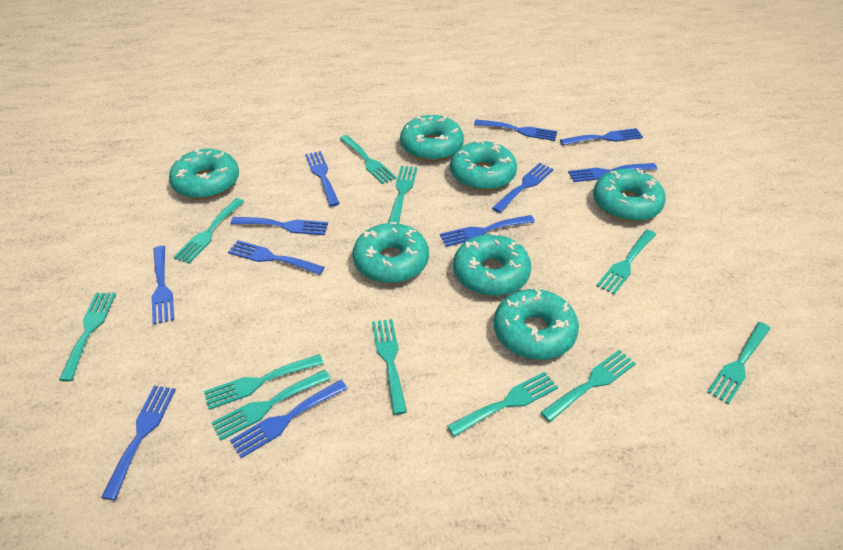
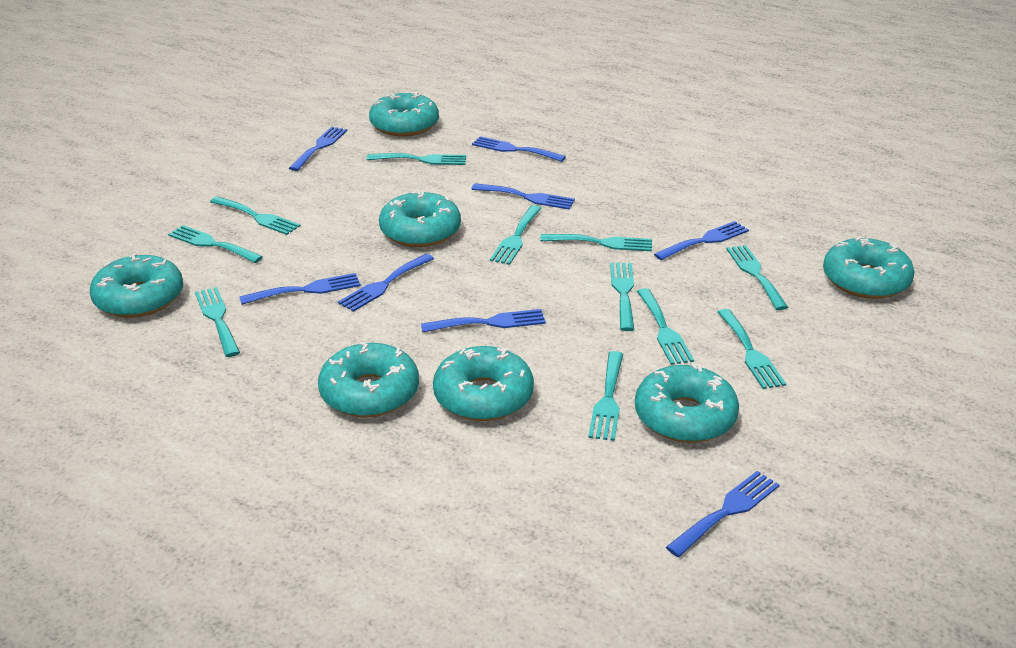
blue fork: 11 -> 8

